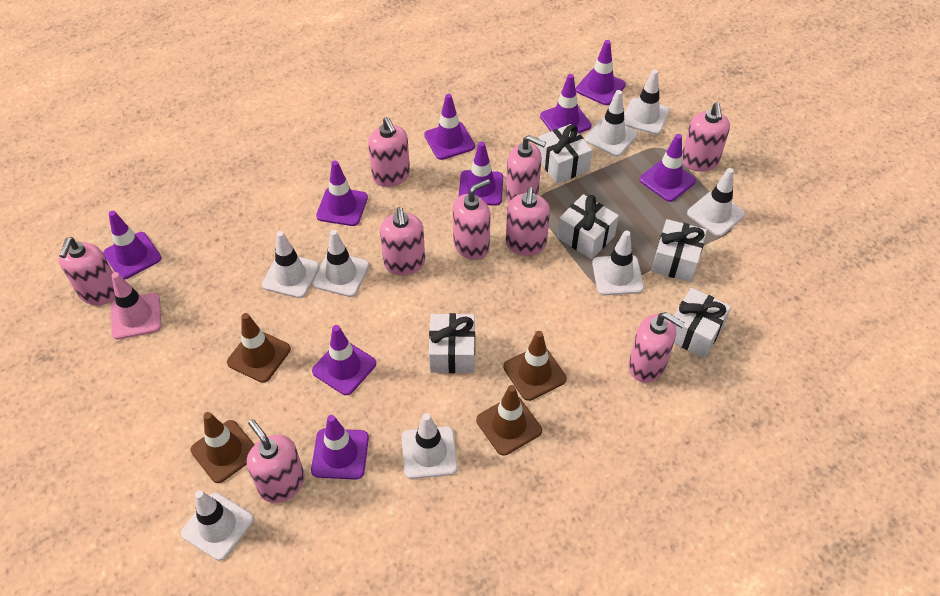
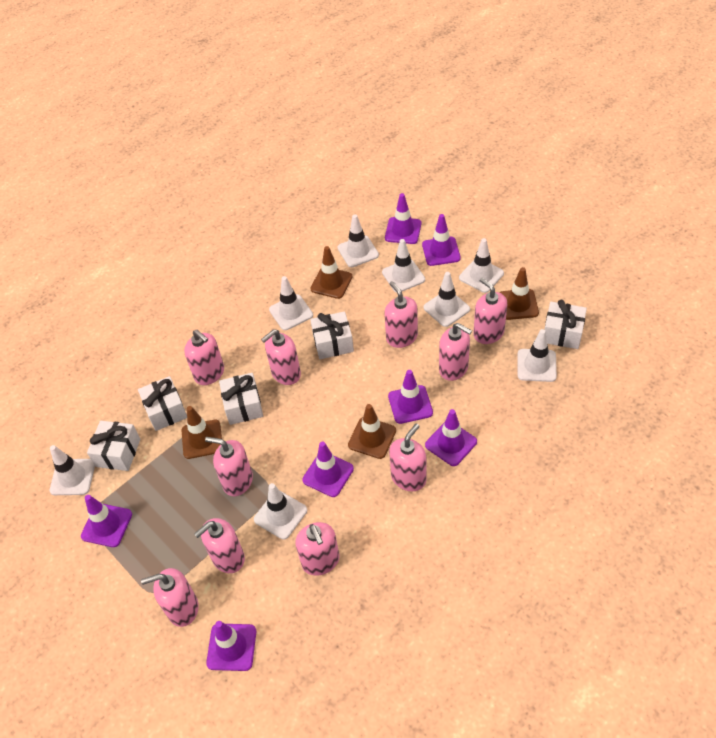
pink soap dispenser: 9 -> 10
pink traffic cone: 1 -> 0
purple traffic cone: 9 -> 7

